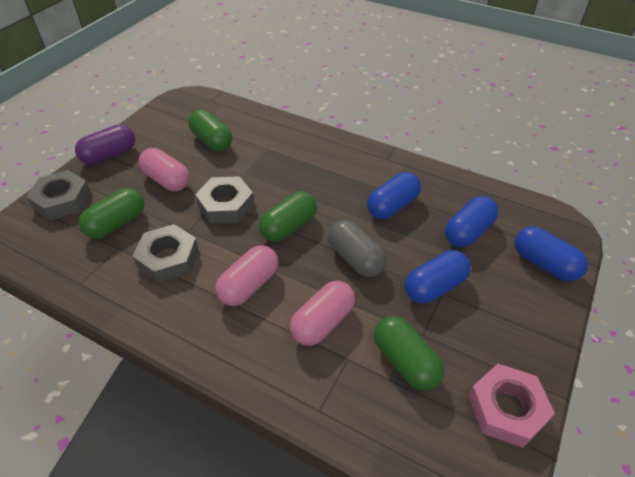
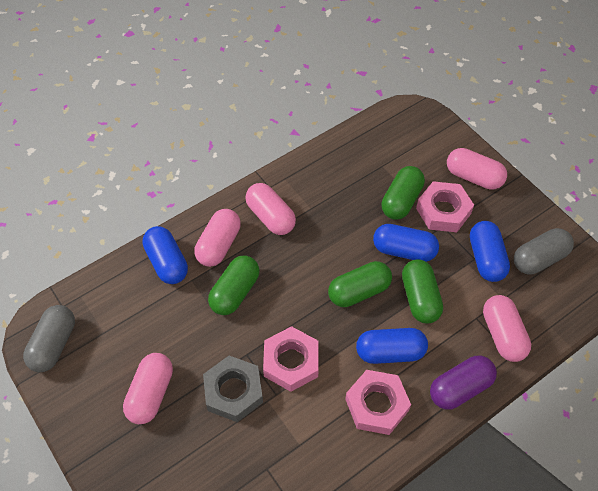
grey capsule: 1 -> 2
grey nut: 3 -> 1
pink capsule: 3 -> 5
pink nut: 1 -> 3

